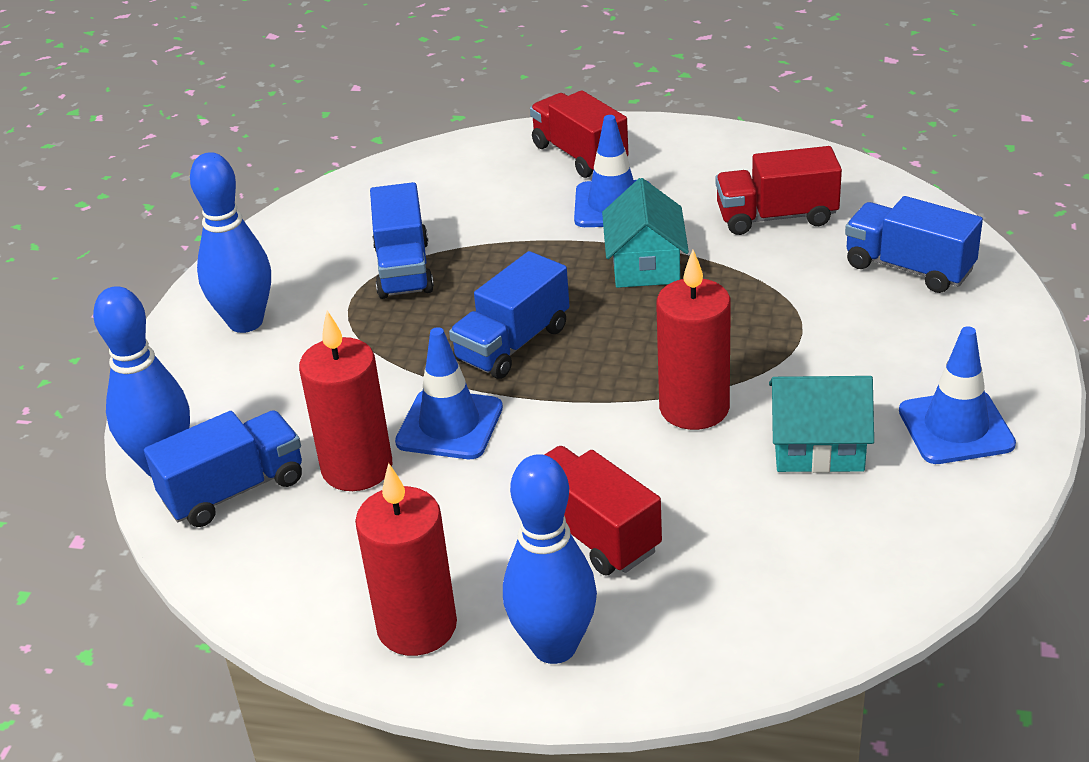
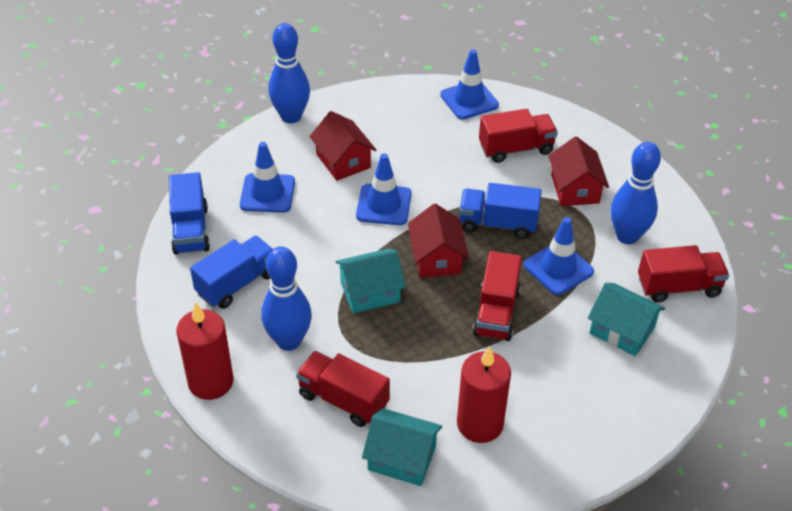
blue traffic cone: 3 -> 4
blue truck: 4 -> 3
red candle: 3 -> 2
red house: 0 -> 3
red truck: 3 -> 4
turquoise house: 2 -> 3

